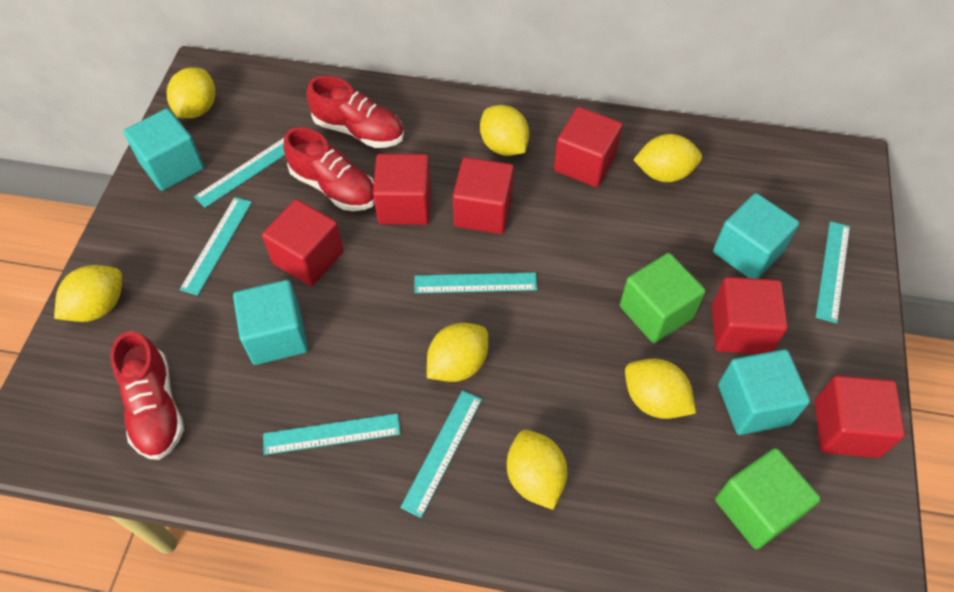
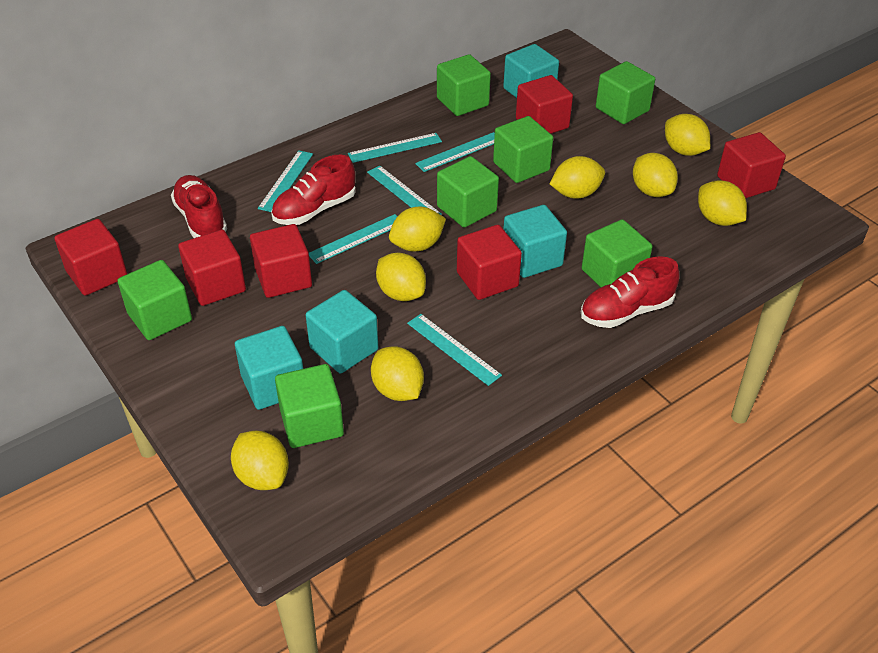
green cube: 2 -> 7
yellow lemon: 7 -> 8

